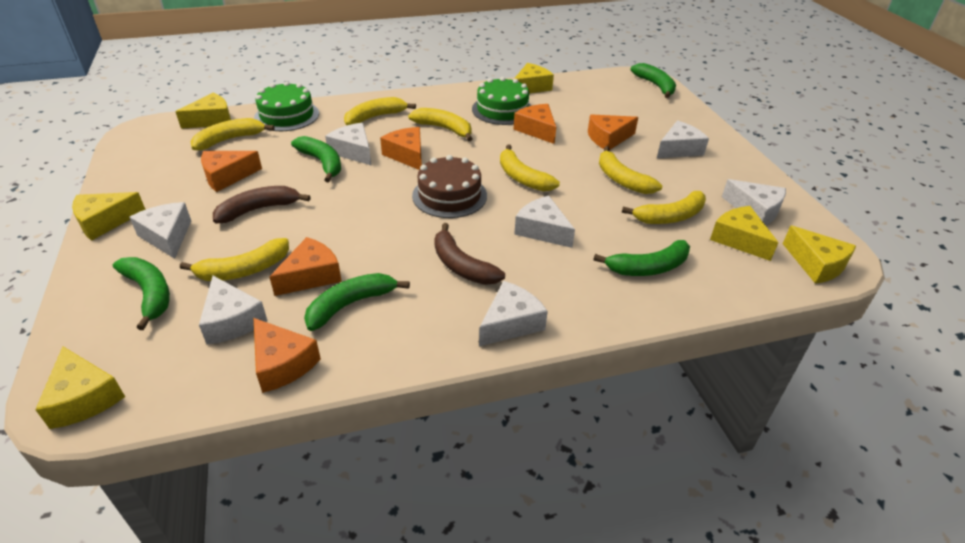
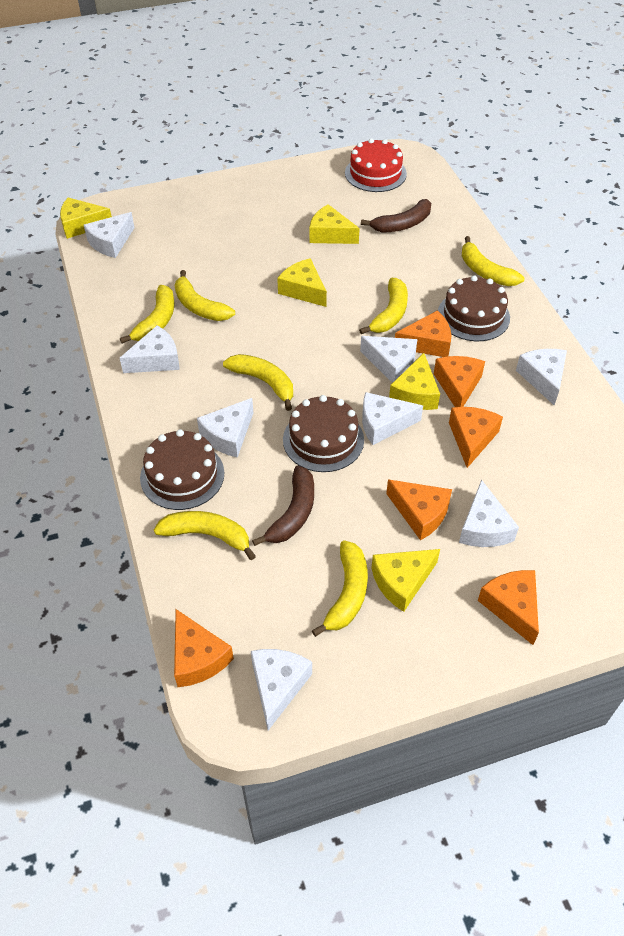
brown cake: 1 -> 3
green banana: 5 -> 0
green cake: 2 -> 0
red cake: 0 -> 1
white cheese: 7 -> 8
yellow cheese: 6 -> 5

